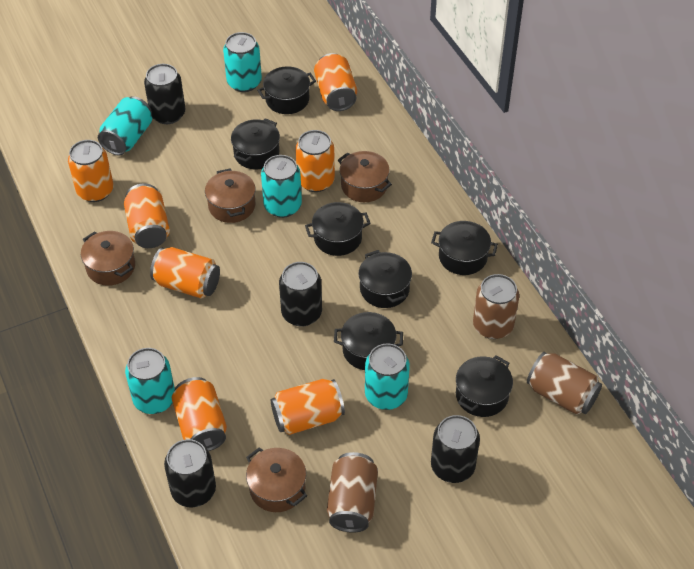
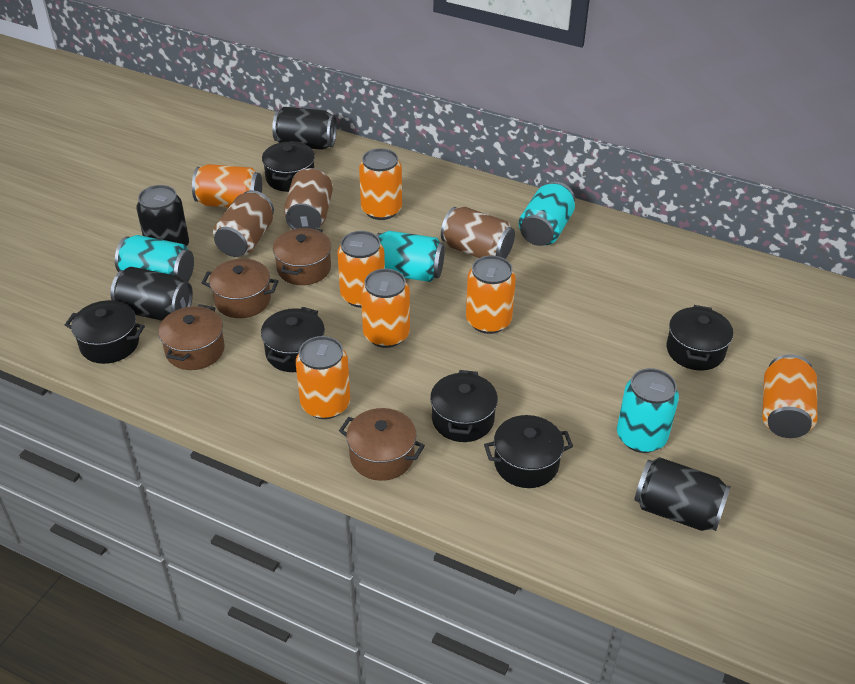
black pot: 7 -> 6
turquoise can: 5 -> 4

